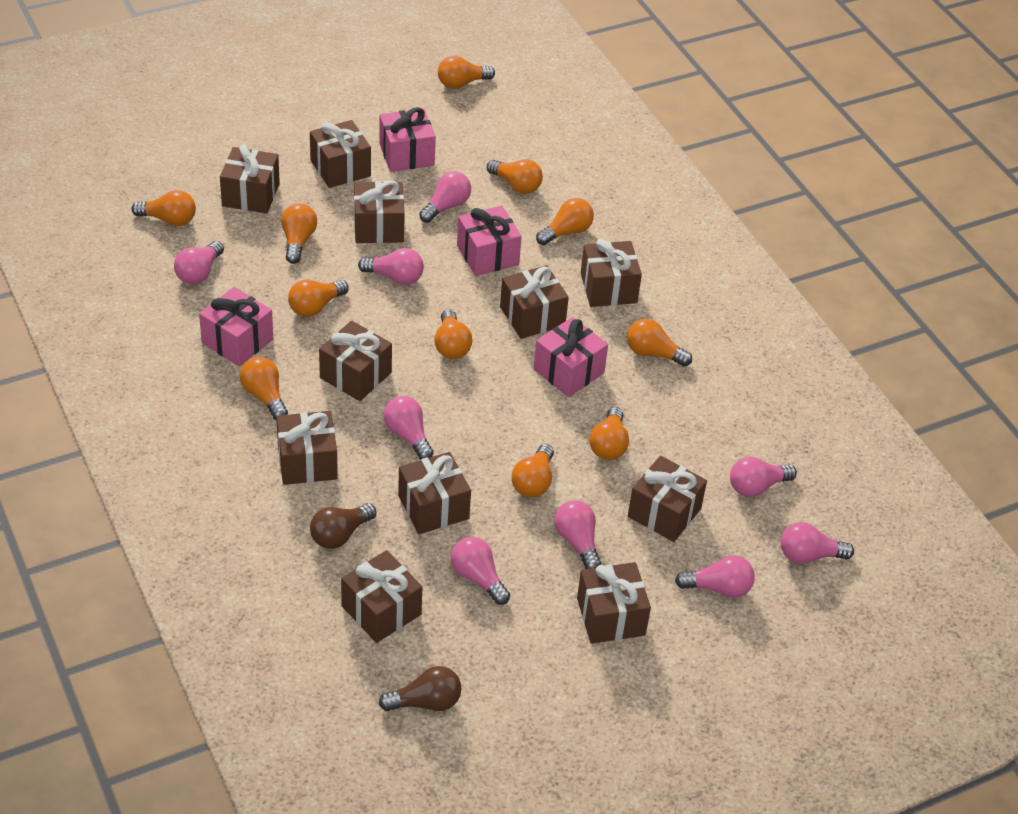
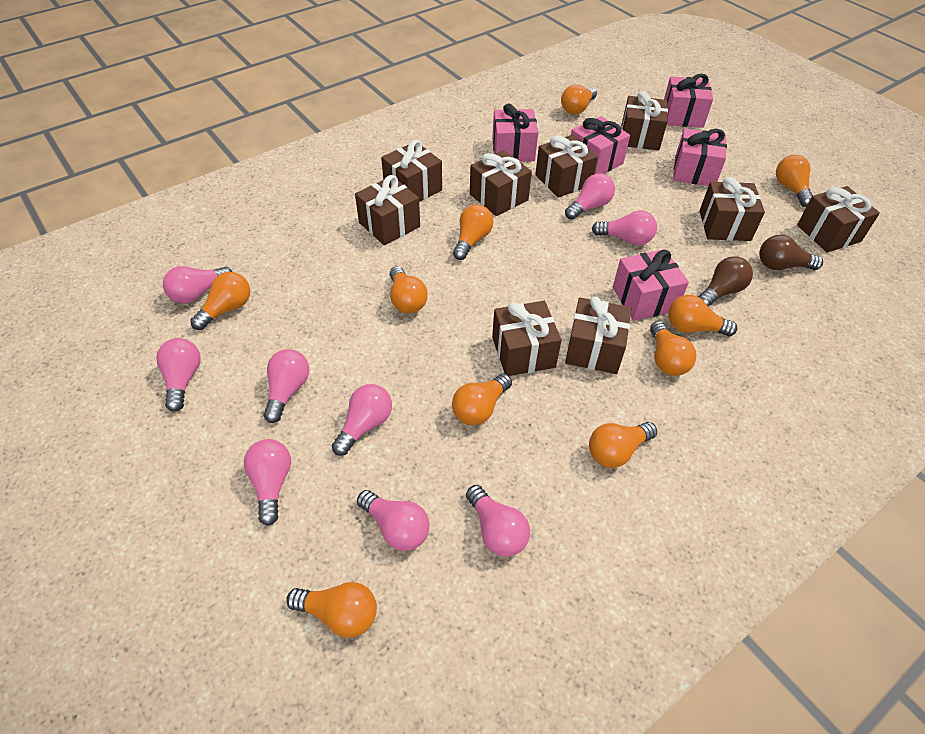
brown gift: 11 -> 9
orange light bulb: 11 -> 10
pink gift: 4 -> 5

